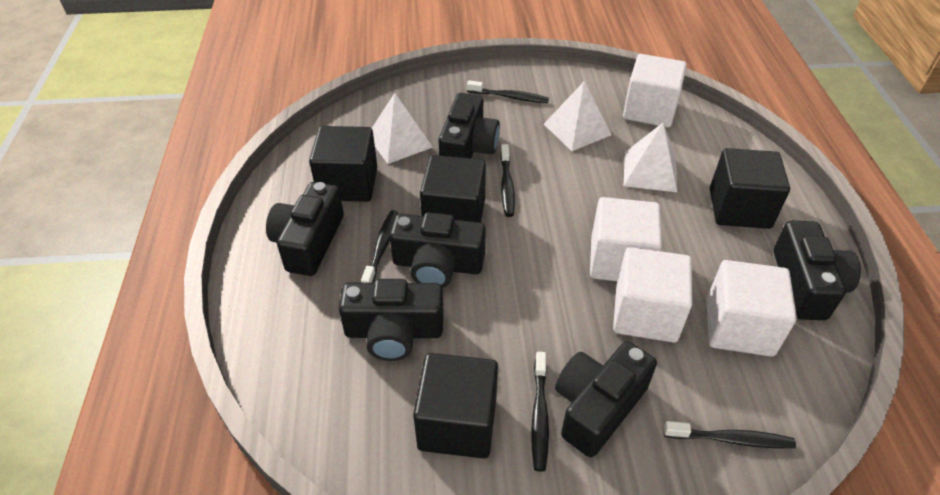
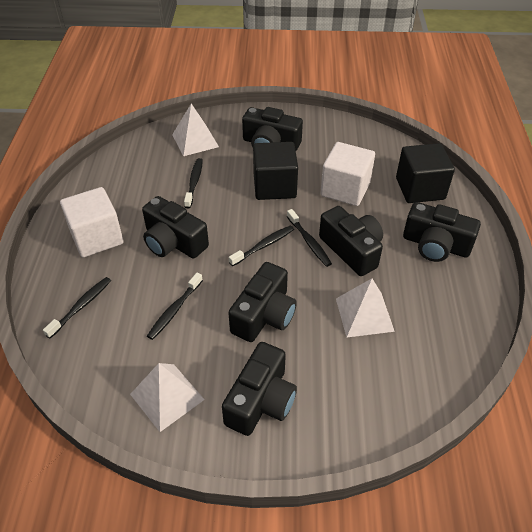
black cube: 4 -> 2
white cube: 4 -> 2

